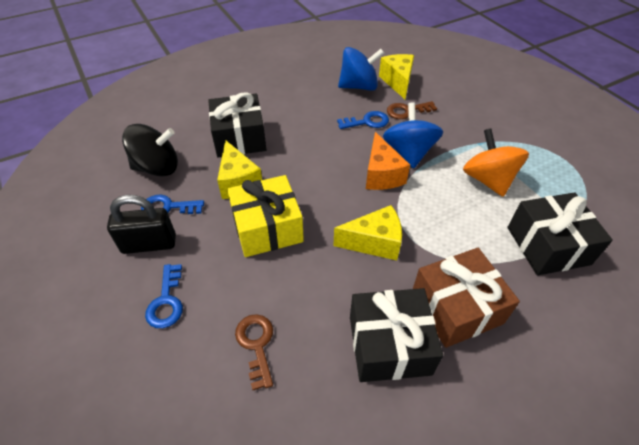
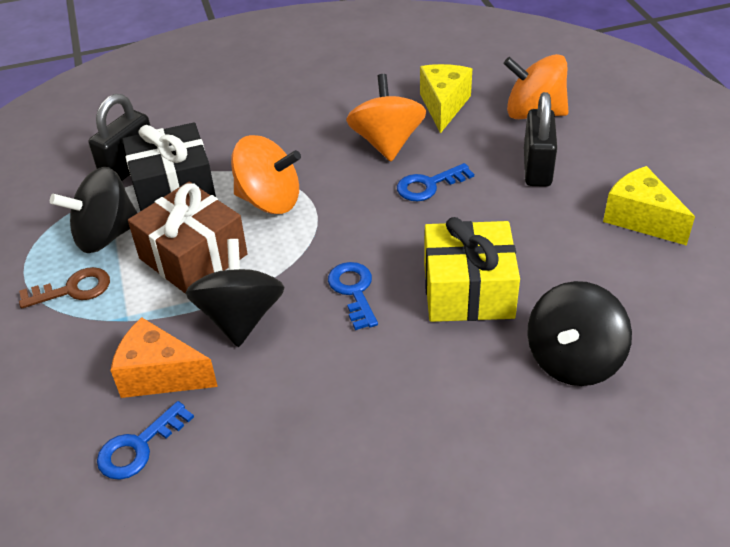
black gift: 3 -> 1
black padlock: 1 -> 2
black spinning top: 1 -> 3
blue spinning top: 2 -> 0
brown key: 2 -> 1
orange spinning top: 1 -> 3
yellow cheese: 3 -> 2

